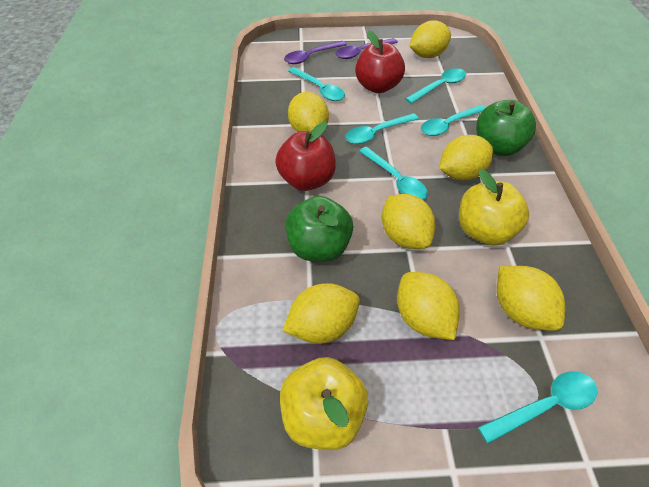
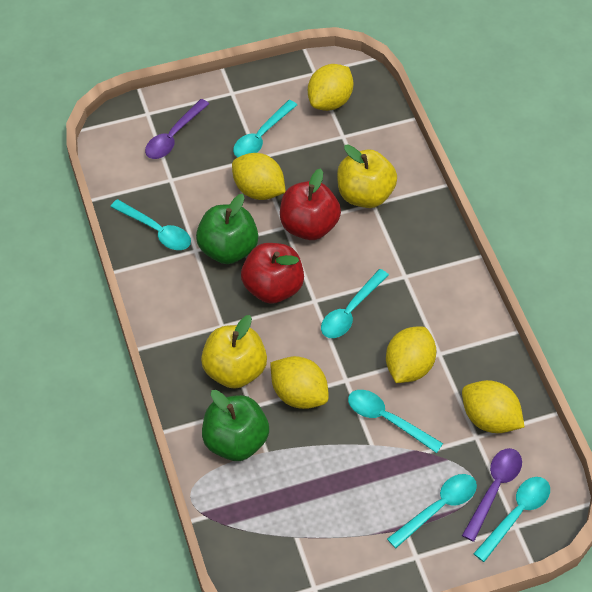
yellow lemon: 7 -> 5

